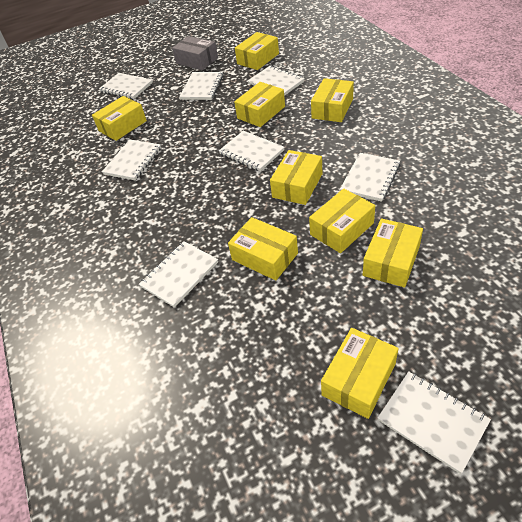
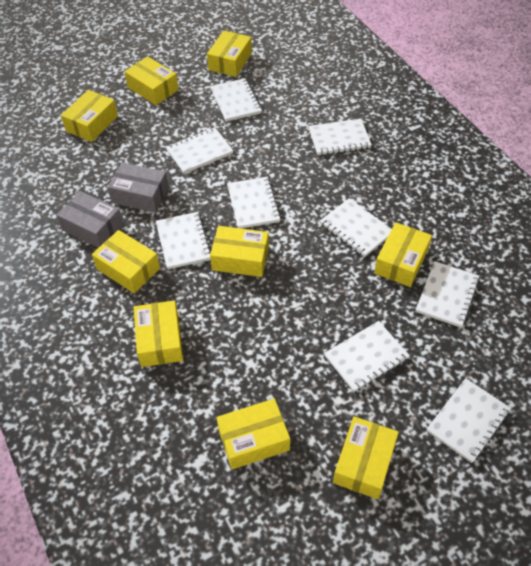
grey box: 1 -> 2
white notebook: 8 -> 9

